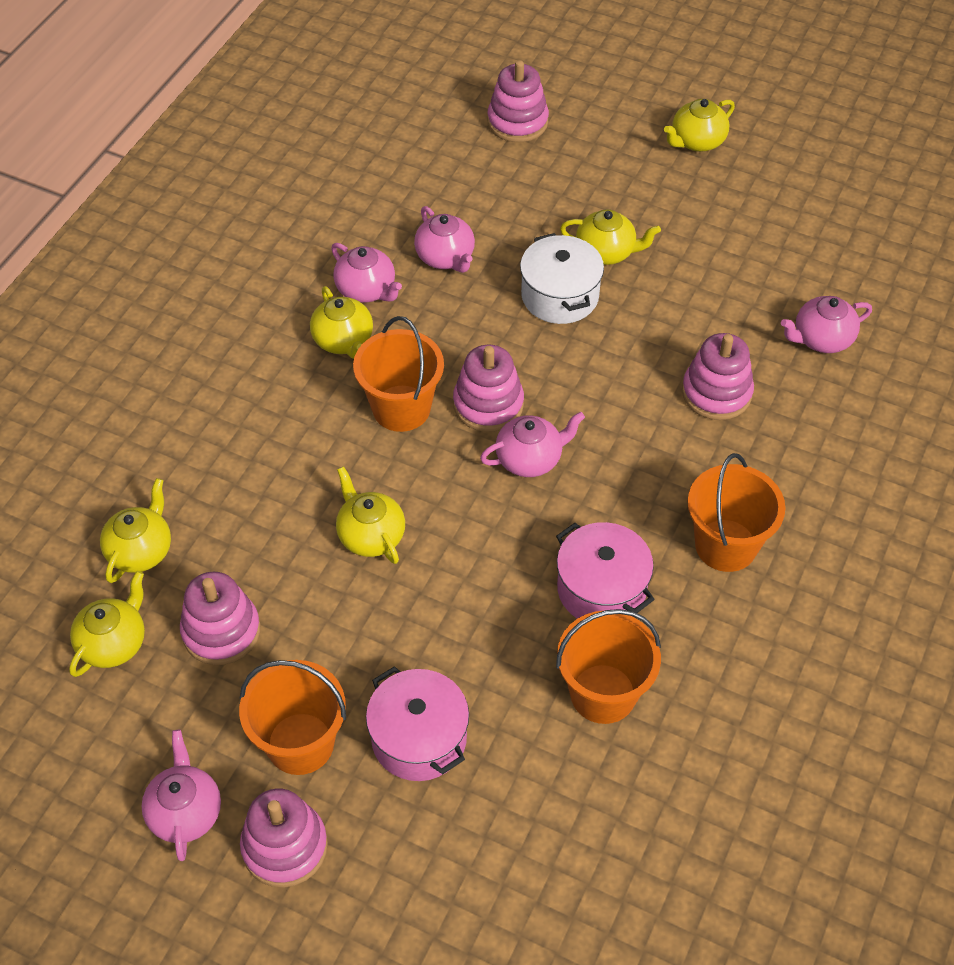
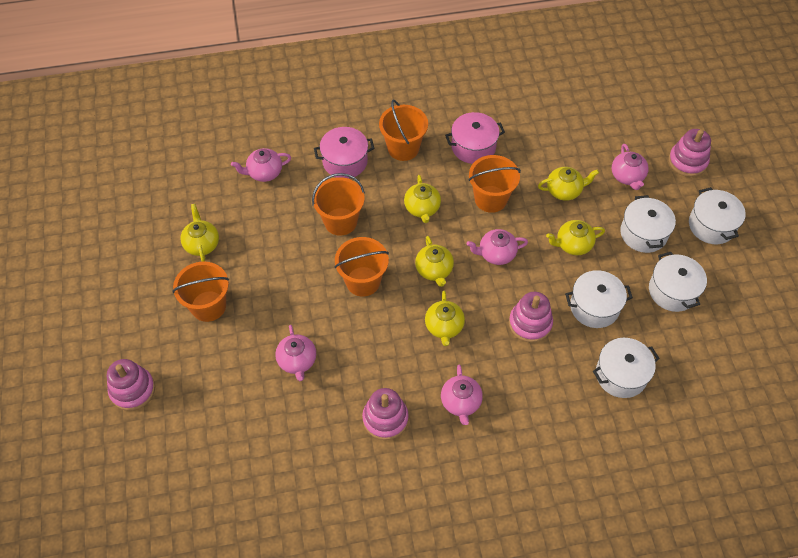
orange bucket: 4 -> 5
pink stacking toy: 5 -> 4
white pot: 1 -> 5

